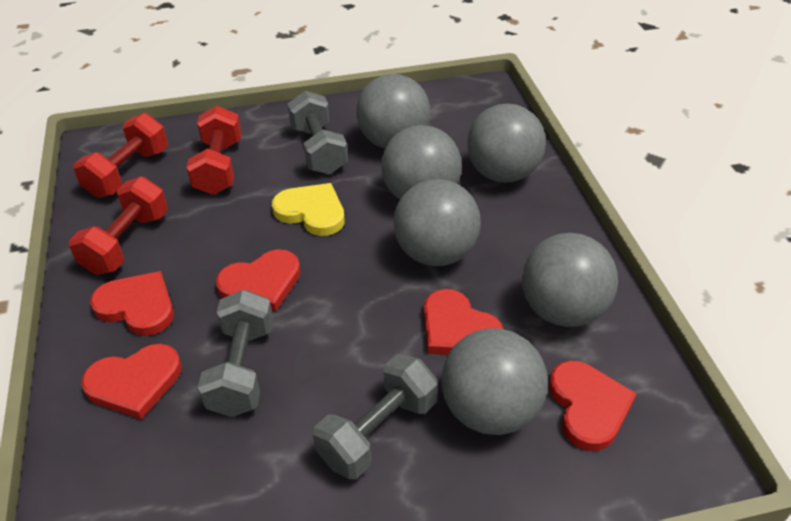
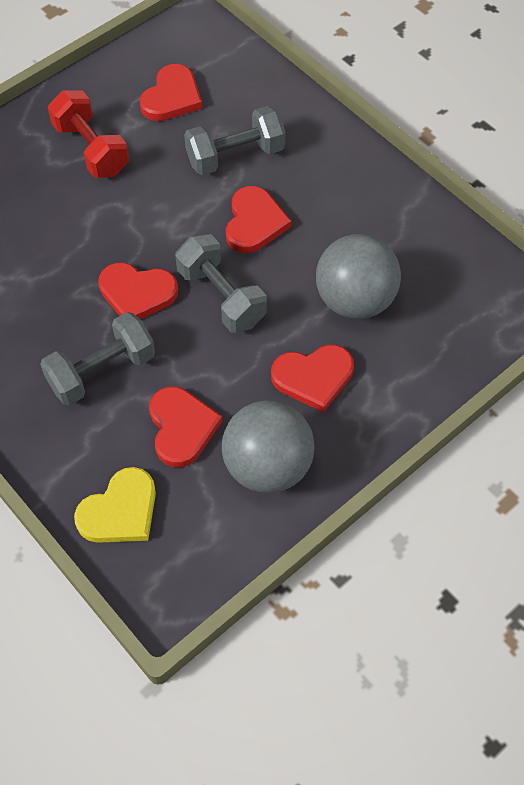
grey ball: 6 -> 2
red dumbbell: 3 -> 1

